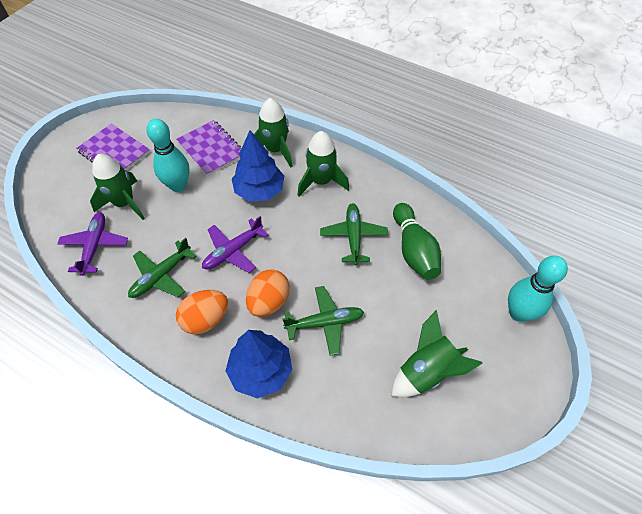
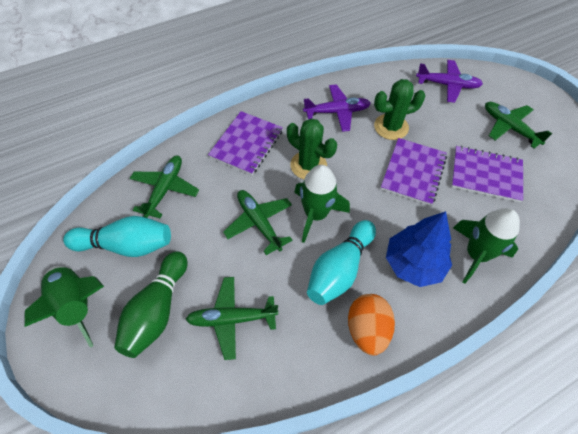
blue tree: 2 -> 1
green cactus: 0 -> 2
green plane: 3 -> 4
green rocket: 4 -> 3
orange egg: 2 -> 1
purple notebook: 2 -> 3

